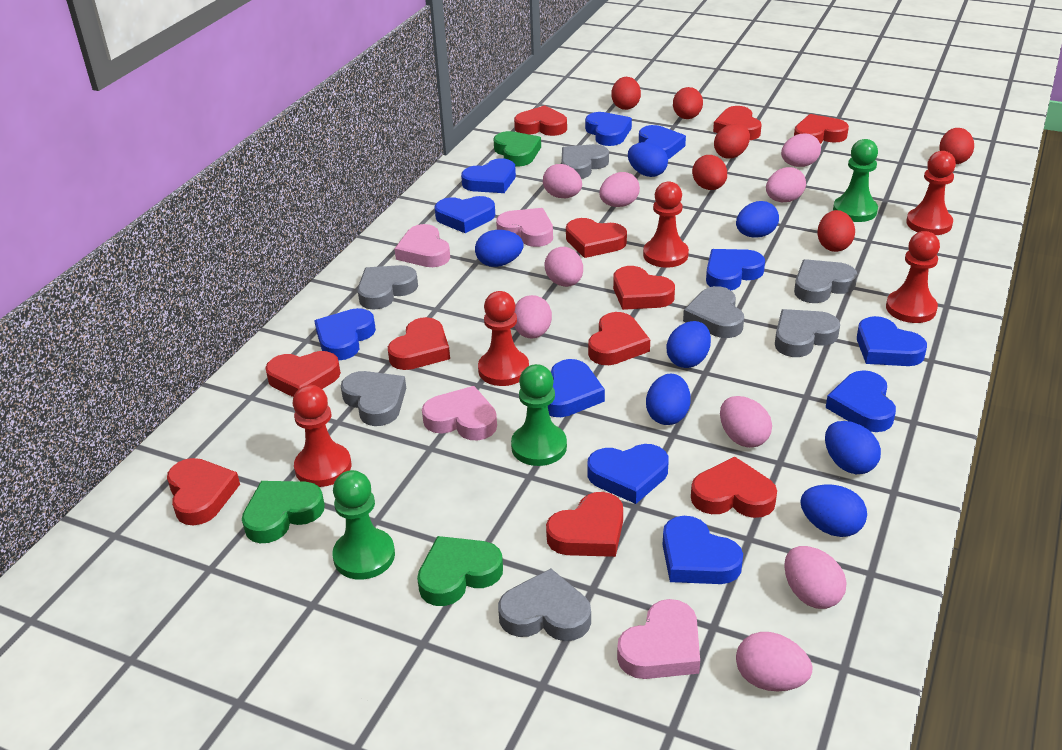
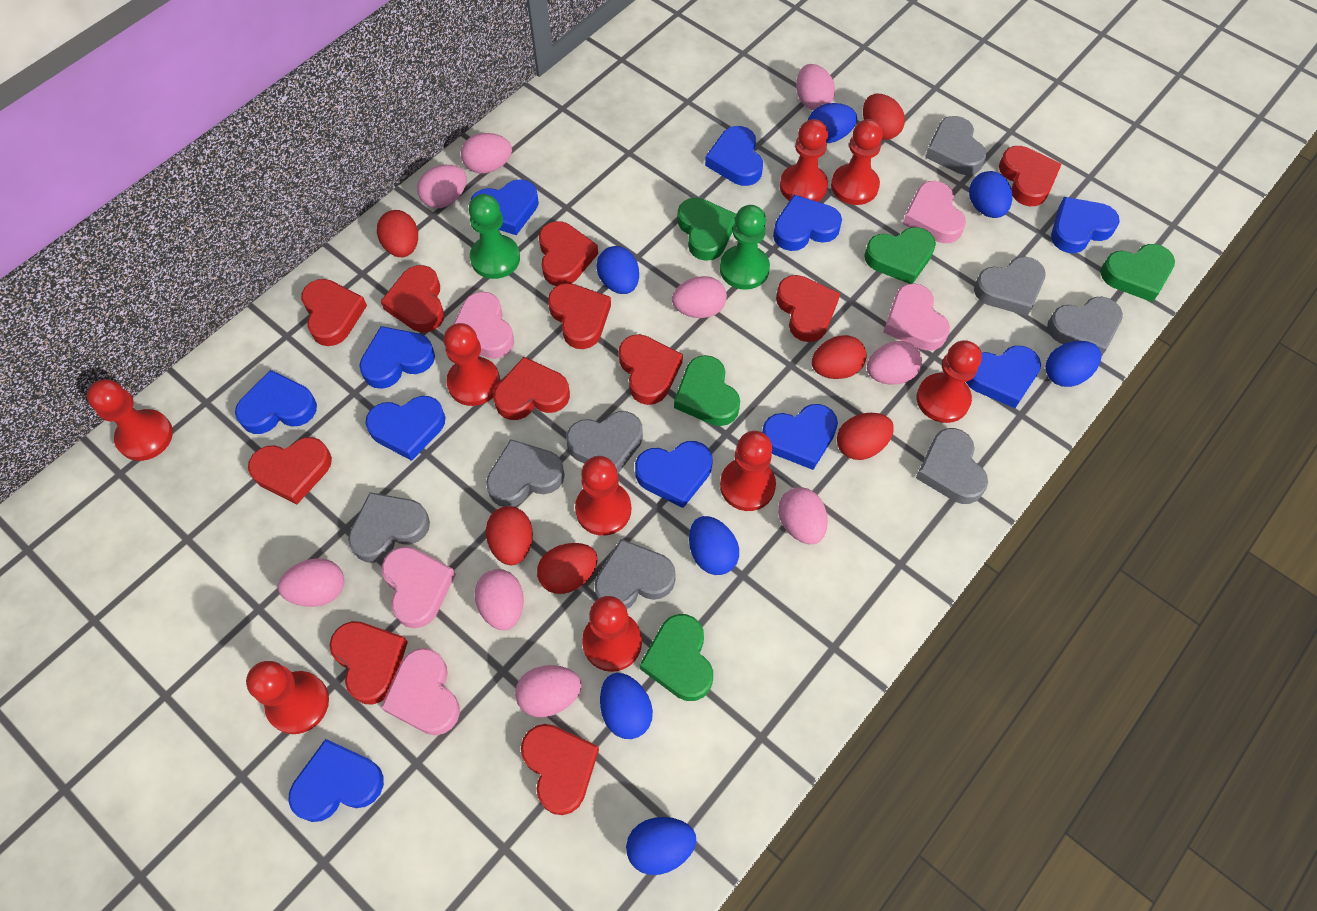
green heart: 3 -> 5
green pawn: 3 -> 2
grey heart: 7 -> 8
pink heart: 4 -> 5
red pawn: 5 -> 9

